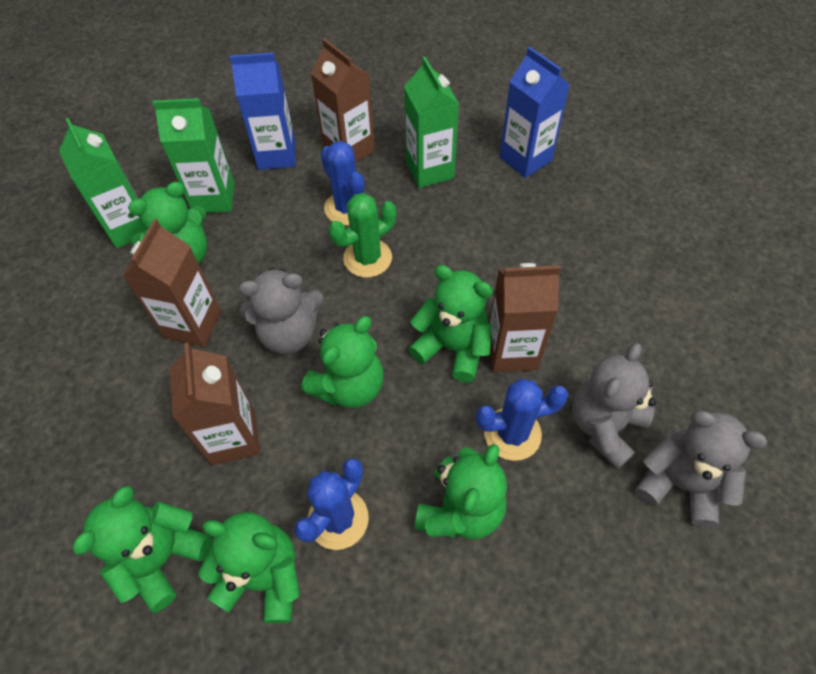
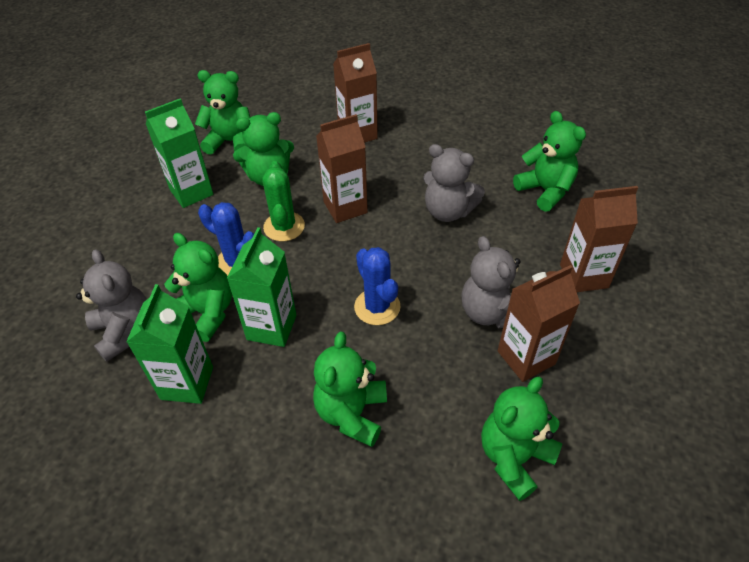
blue cactus: 3 -> 2
blue carton: 2 -> 0

